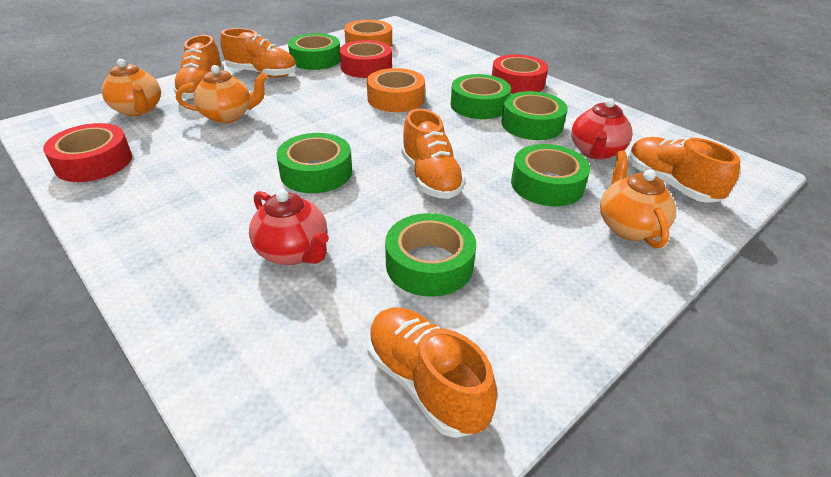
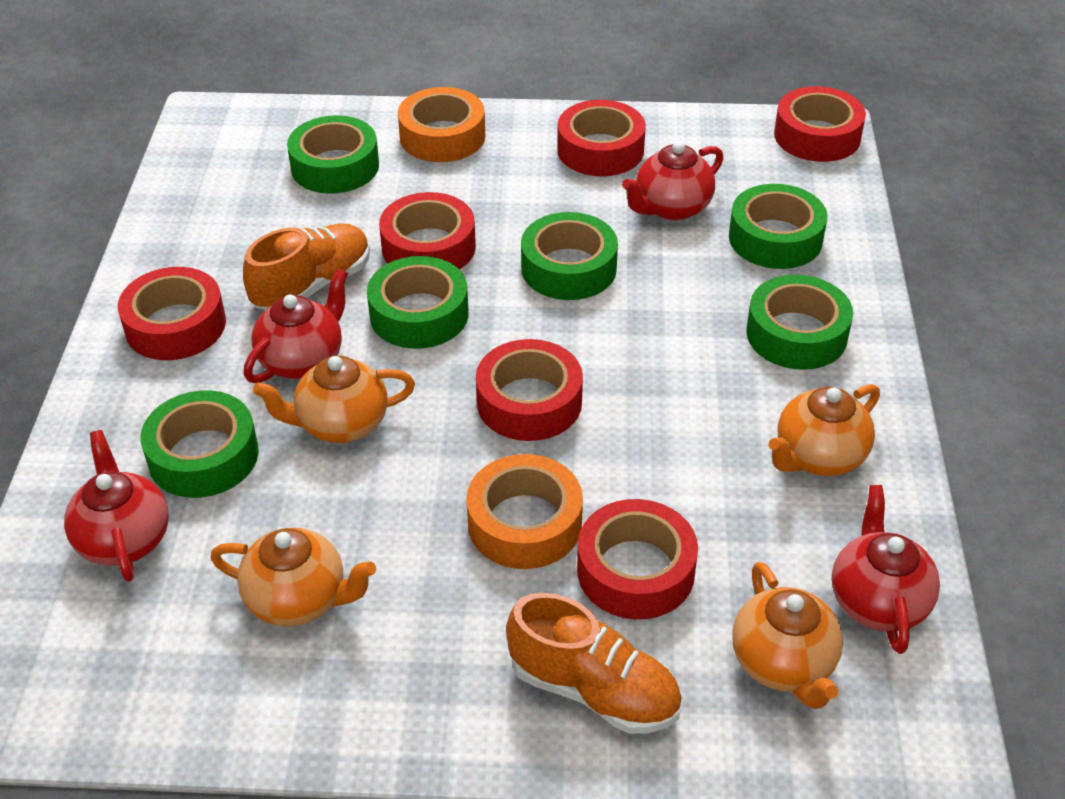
orange shoe: 5 -> 2
orange teapot: 3 -> 4
red tape: 3 -> 6
red teapot: 2 -> 4

